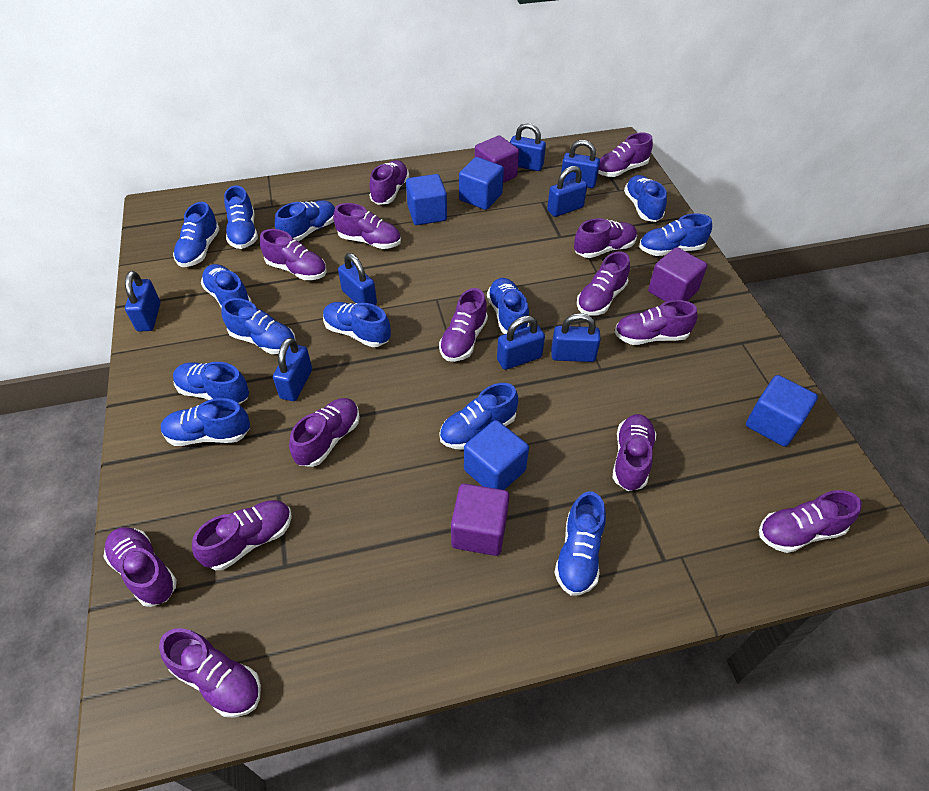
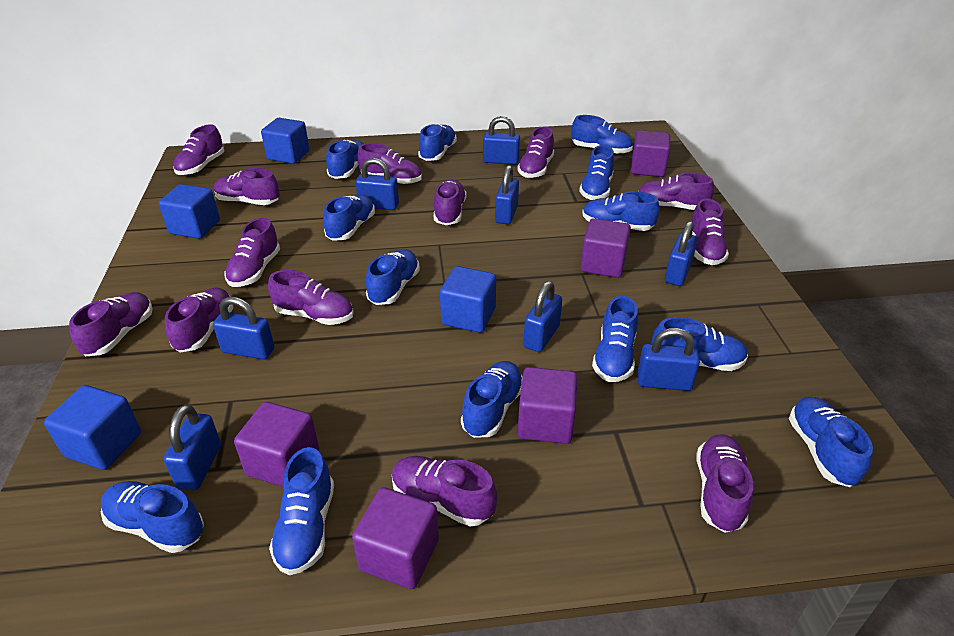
purple cube: 3 -> 5
purple shoe: 14 -> 13

